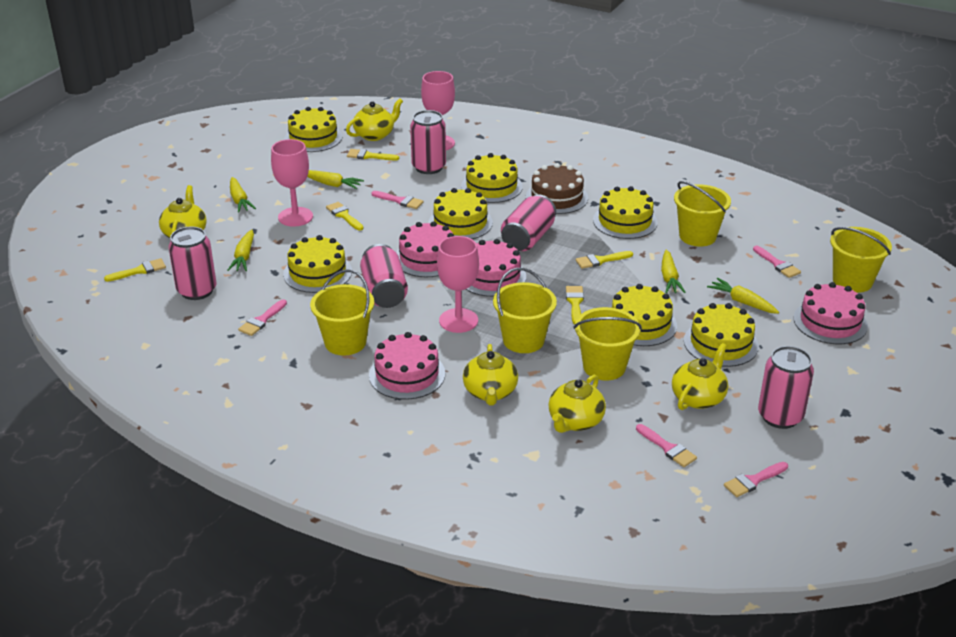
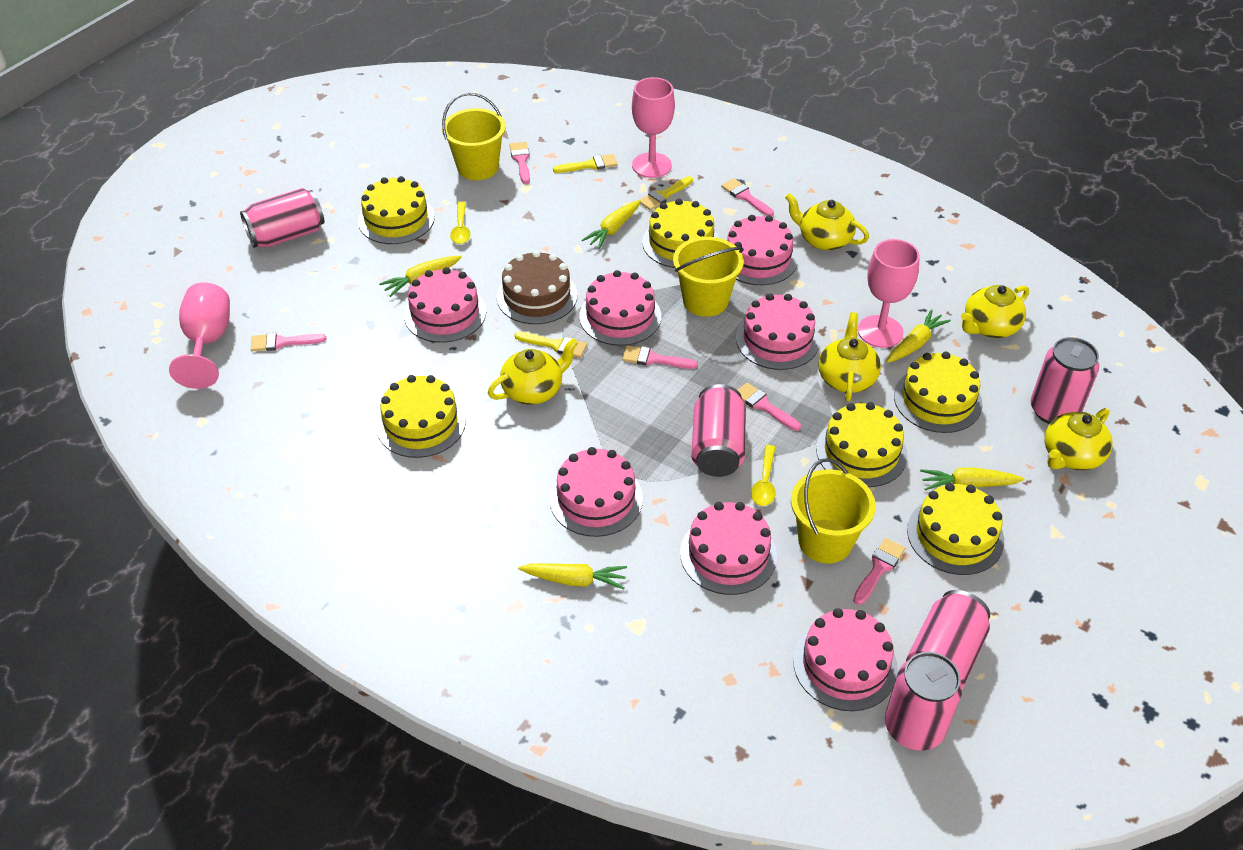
pink brush: 5 -> 6
pink cake: 4 -> 7
yellow brush: 5 -> 3
yellow bucket: 5 -> 3
yellow cake: 7 -> 6
yellow spoon: 0 -> 2

